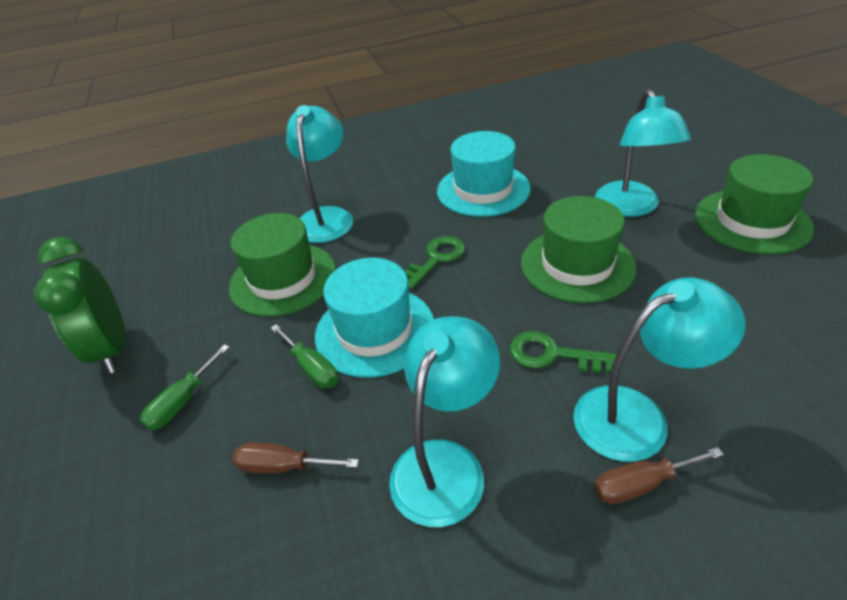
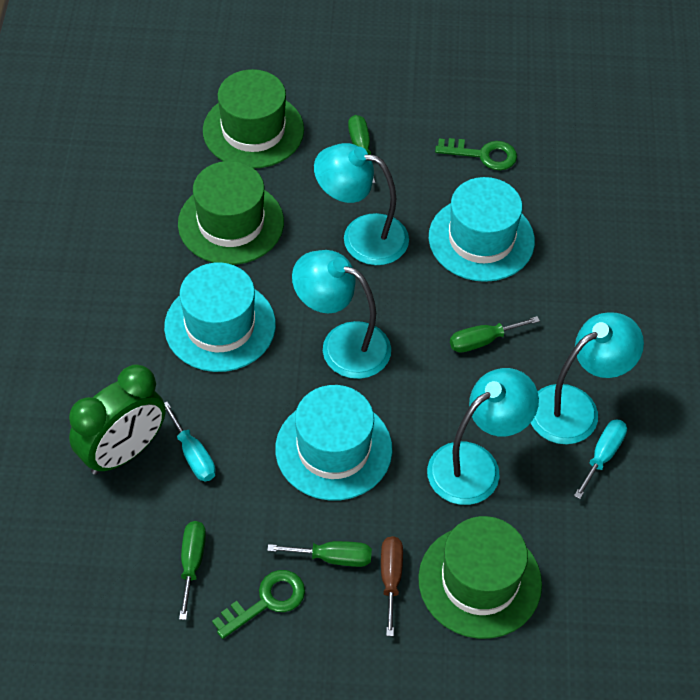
brown screwdriver: 2 -> 1
green screwdriver: 2 -> 4
turquoise hat: 2 -> 3
turquoise screwdriver: 0 -> 2

